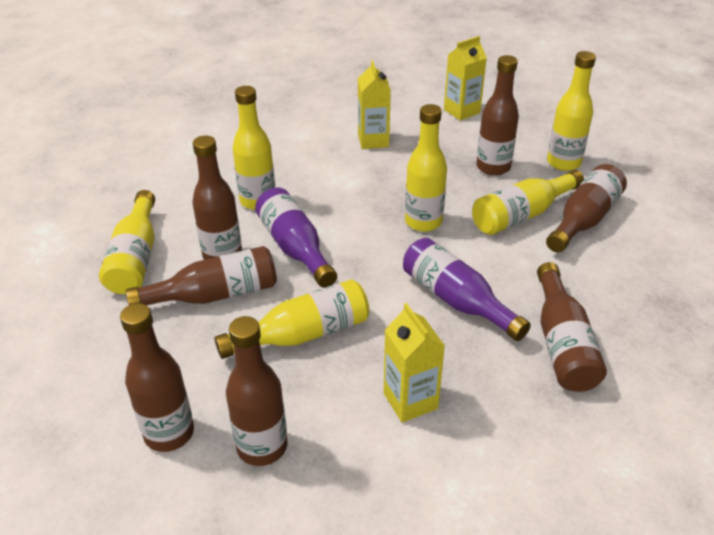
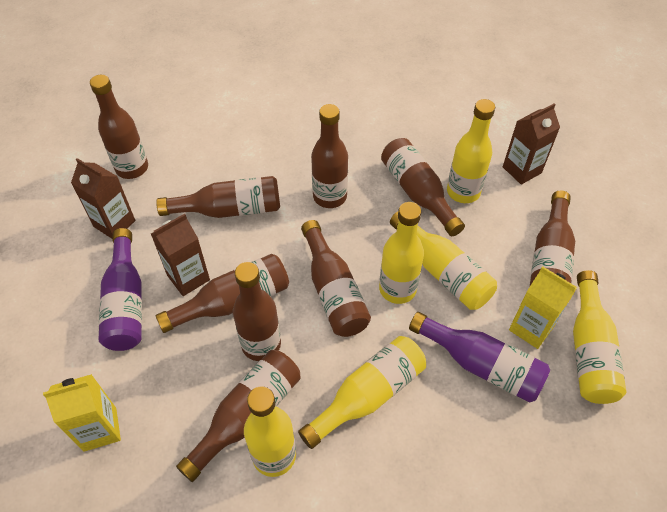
brown bottle: 7 -> 9
brown carton: 0 -> 3
yellow carton: 3 -> 2

